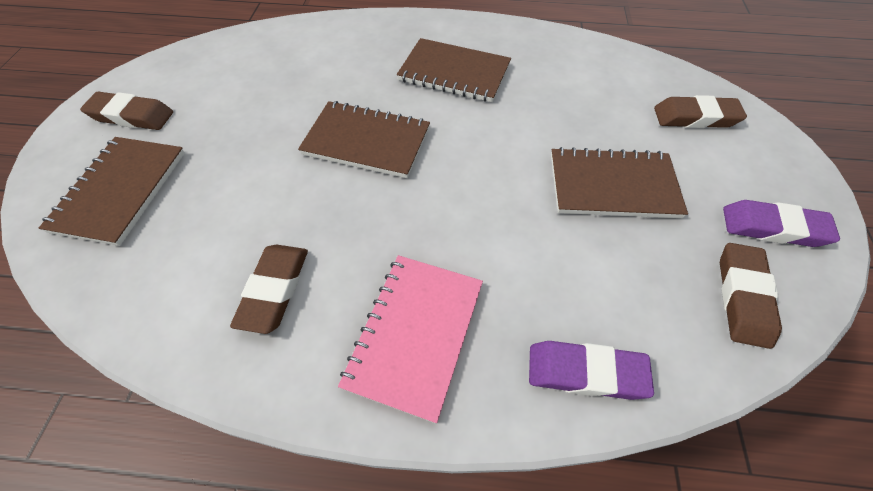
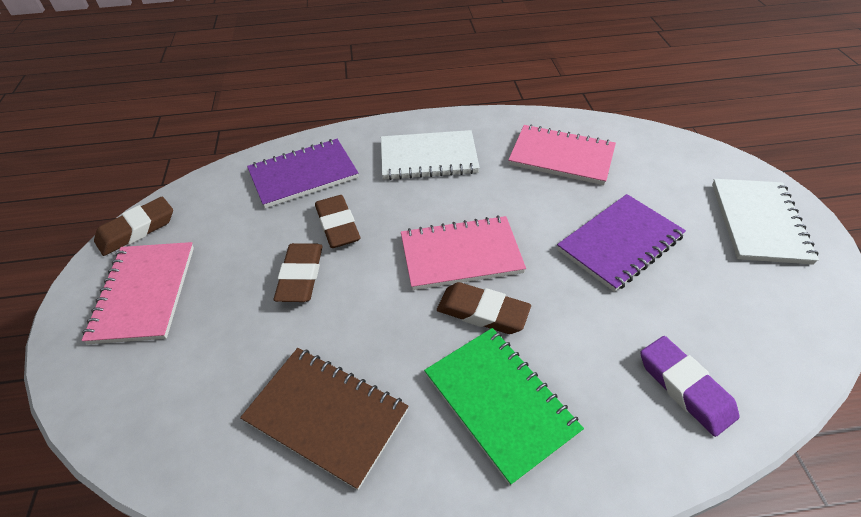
brown notebook: 4 -> 1
green notebook: 0 -> 1
pink notebook: 1 -> 3
purple eraser: 2 -> 1
purple notebook: 0 -> 2
white notebook: 0 -> 2

